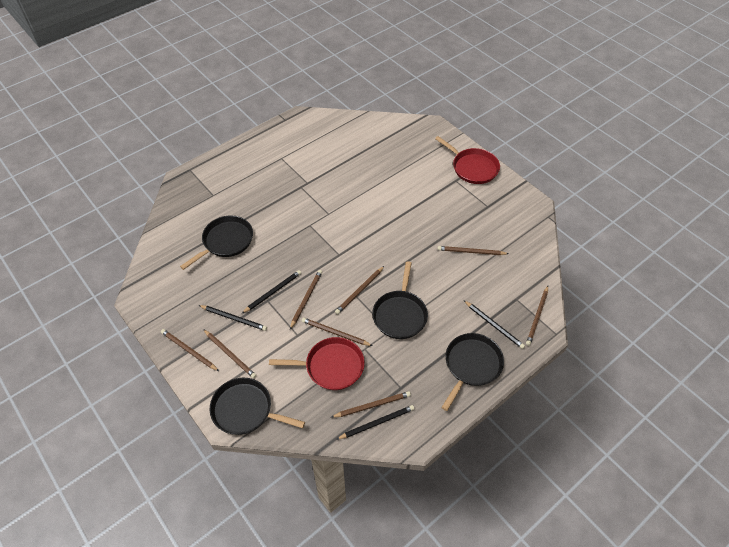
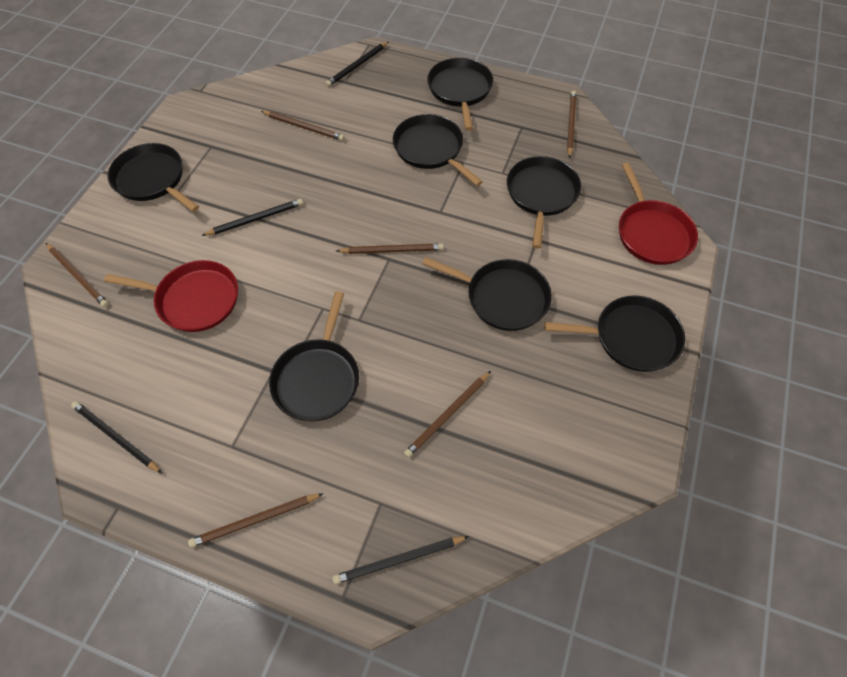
black pan: 4 -> 7
brown pencil: 8 -> 6

